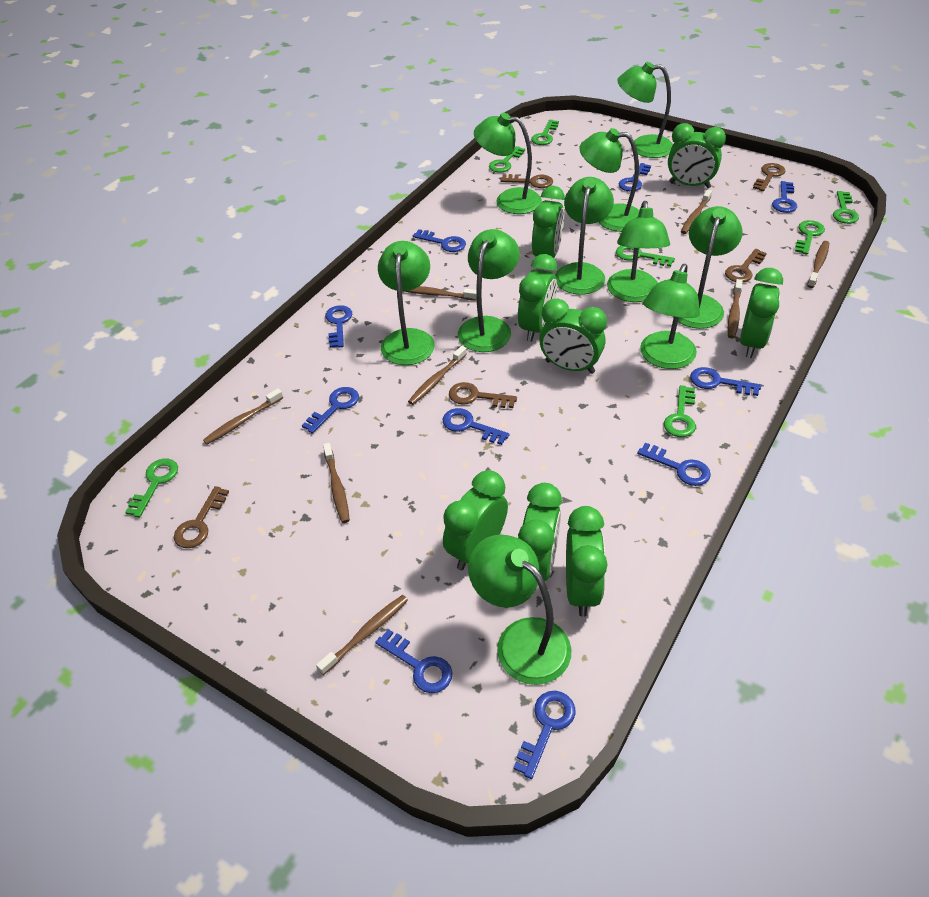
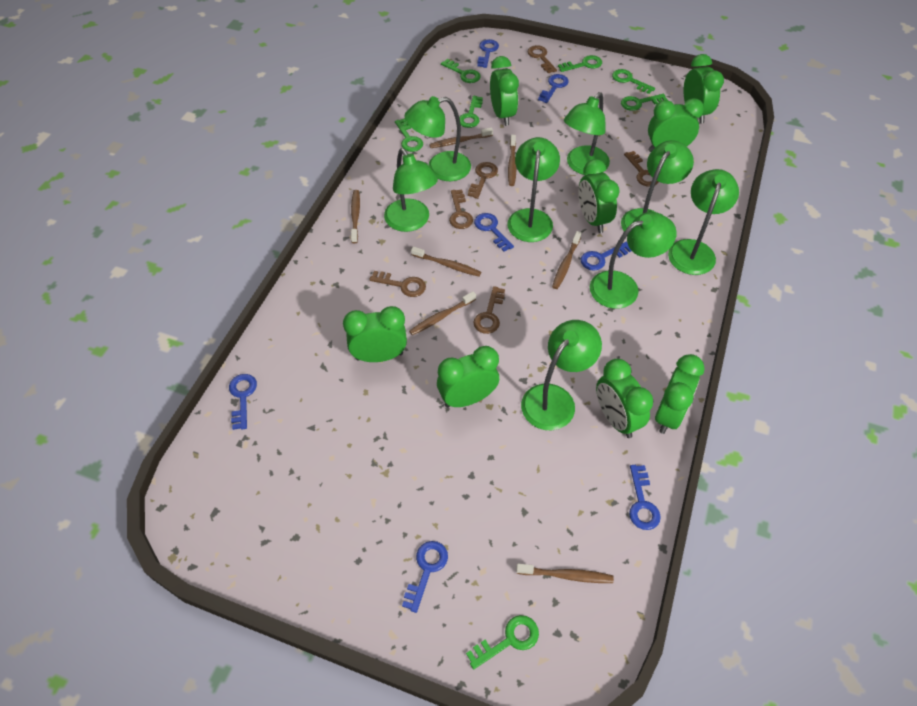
blue key: 10 -> 7
brown key: 5 -> 6
brown toothbrush: 8 -> 7
green lamp: 10 -> 8

